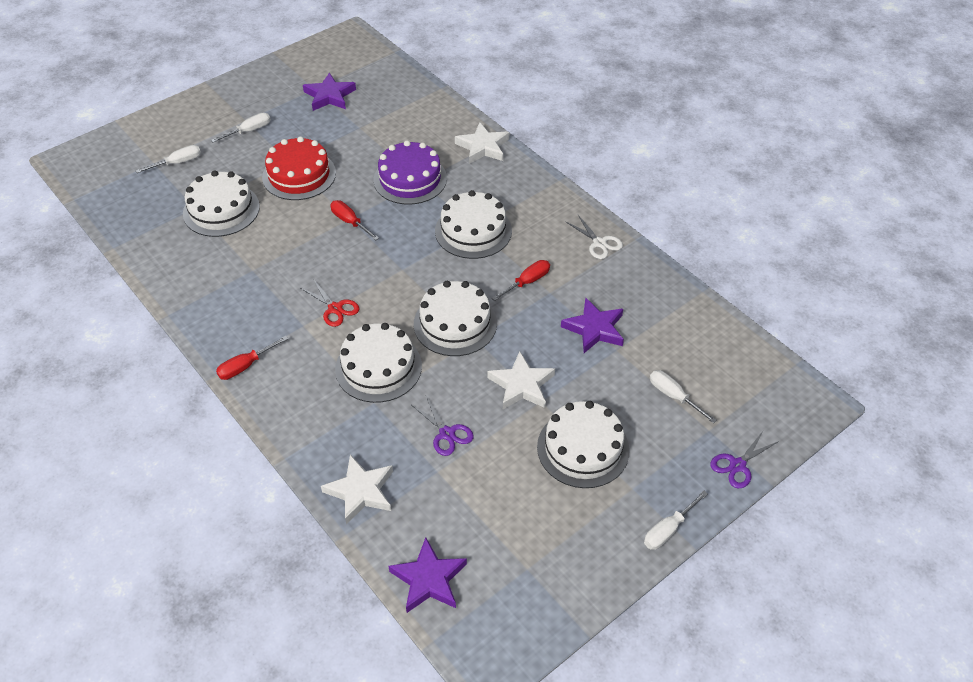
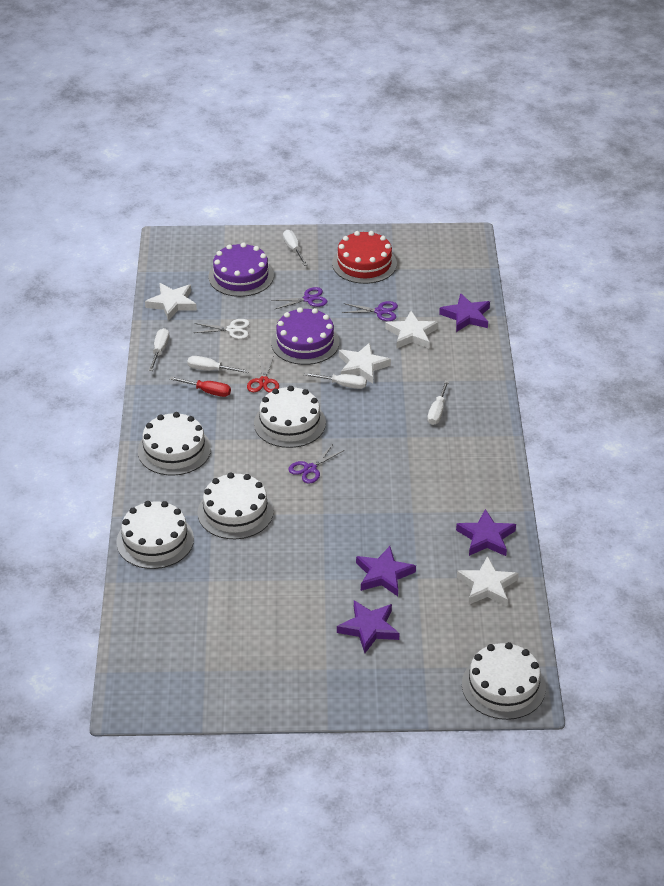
purple cake: 1 -> 2
purple scissors: 2 -> 3
purple star: 3 -> 4
red screwdriver: 3 -> 1
white screwdriver: 4 -> 5
white star: 3 -> 4

